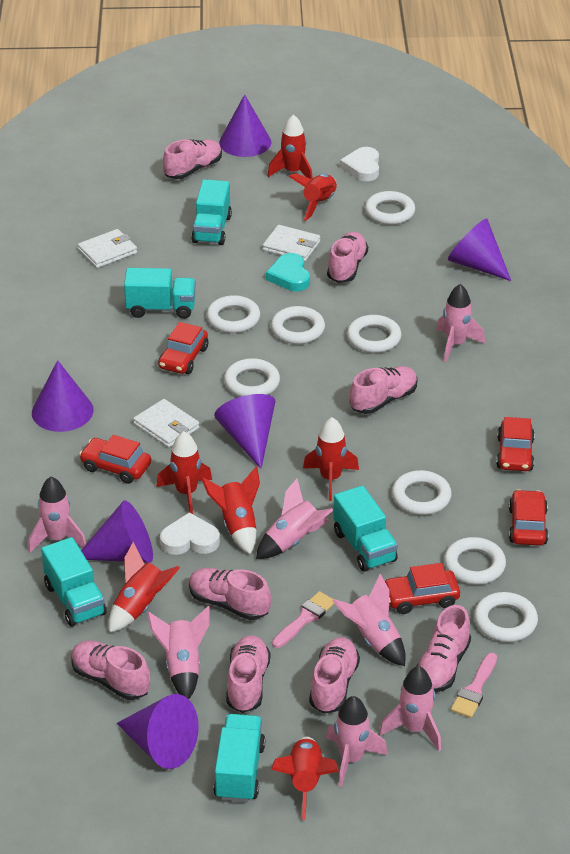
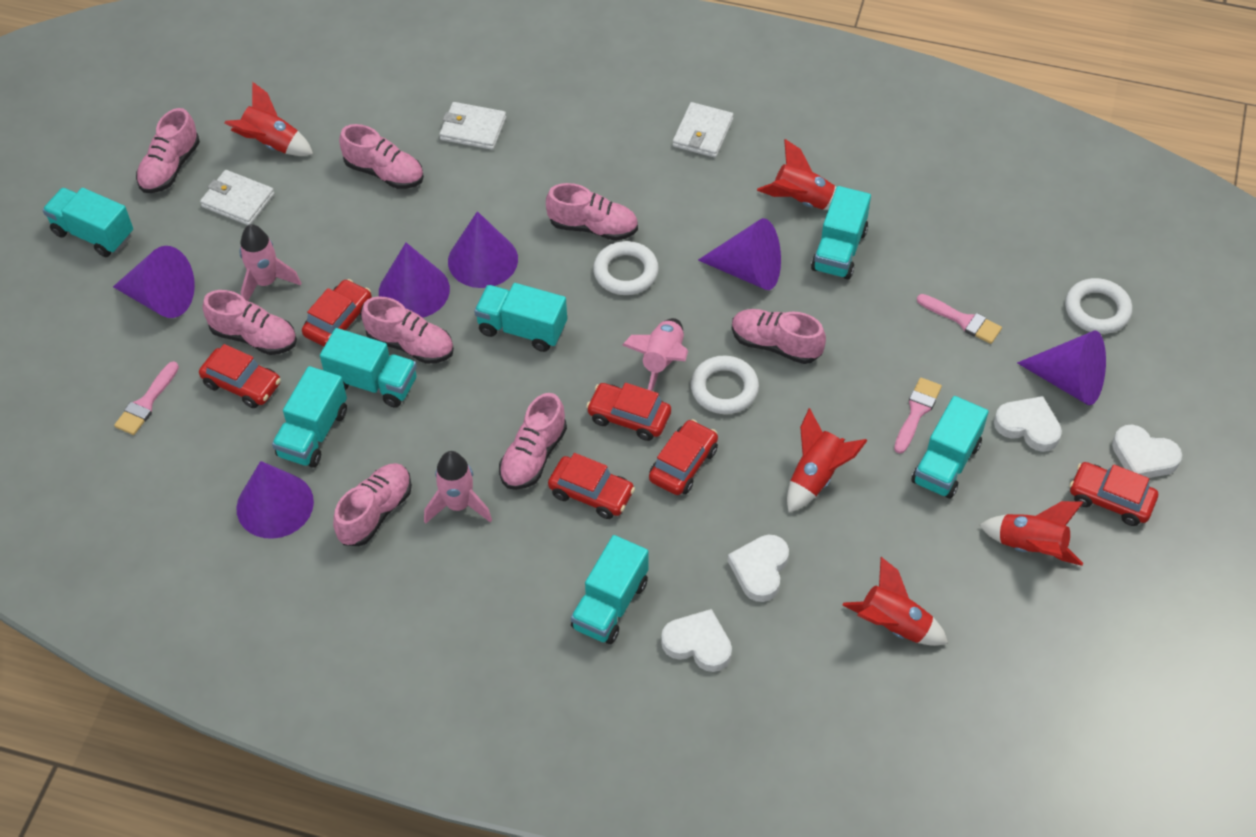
pink brush: 2 -> 3
pink rocket: 7 -> 3
red car: 5 -> 6
red rocket: 7 -> 5
turquoise heart: 1 -> 0
turquoise truck: 5 -> 7
white heart: 2 -> 4
white ring: 8 -> 3

